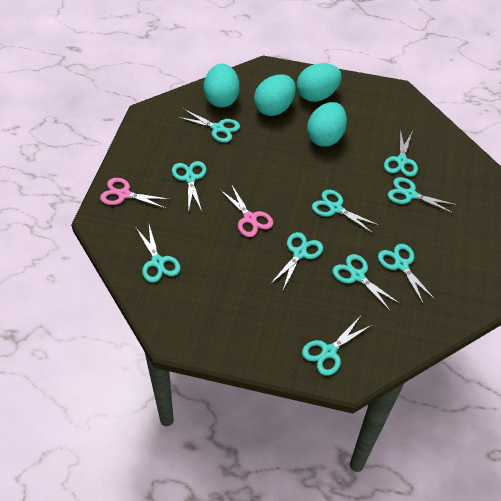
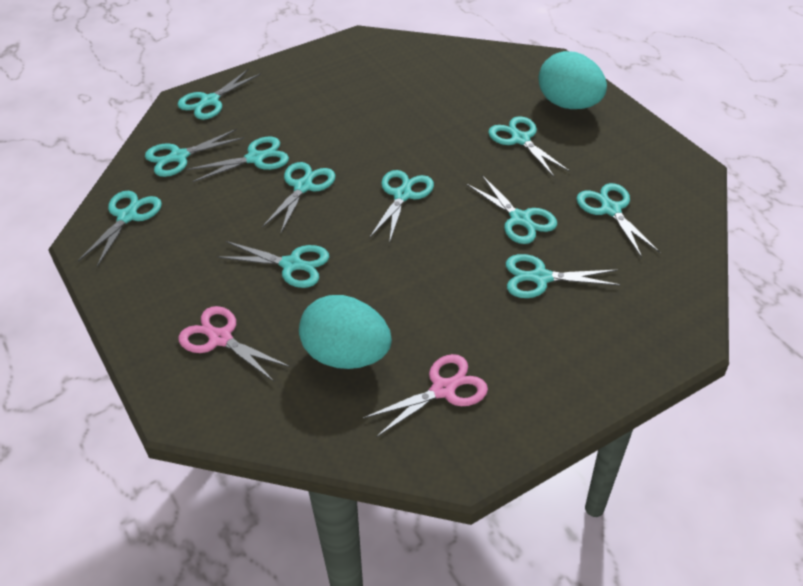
turquoise egg: 4 -> 2
turquoise scissors: 10 -> 11

